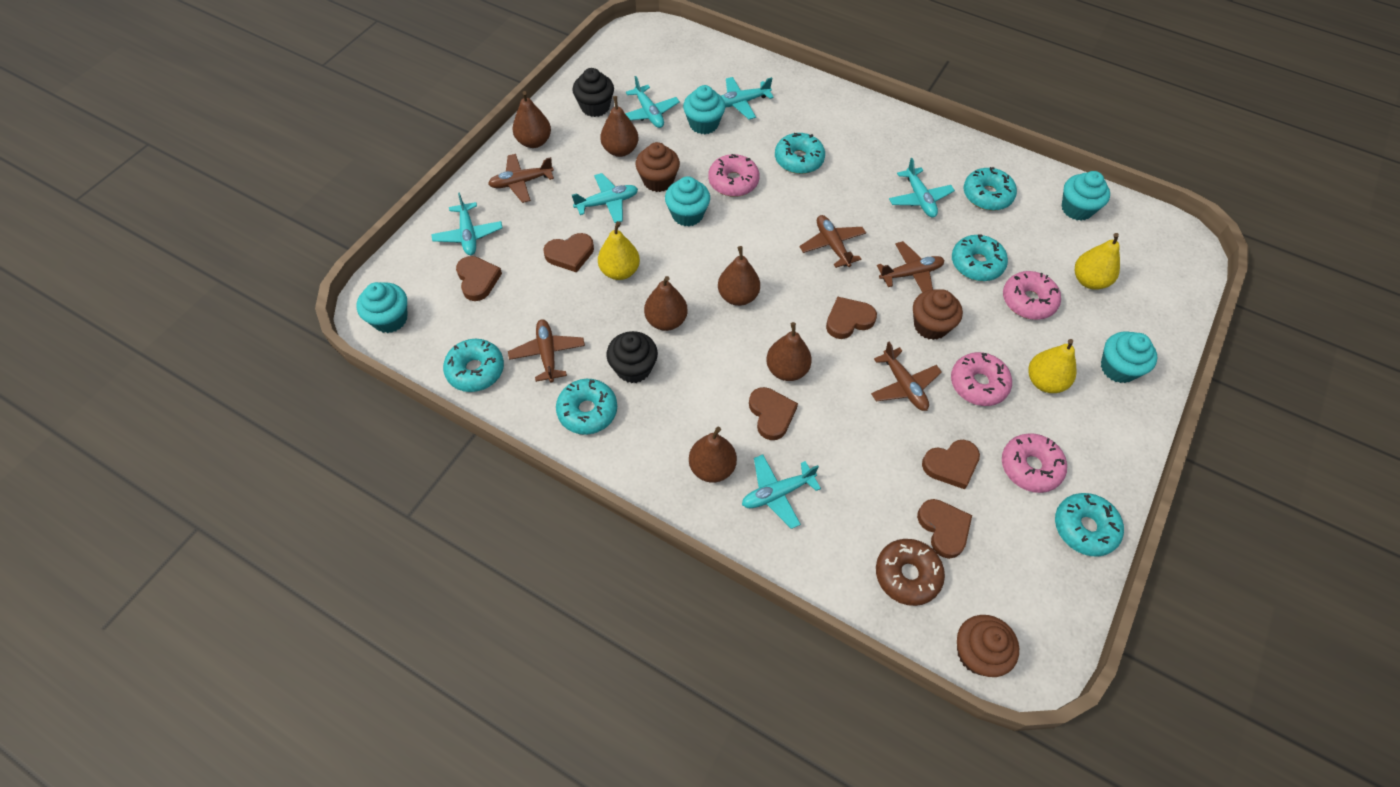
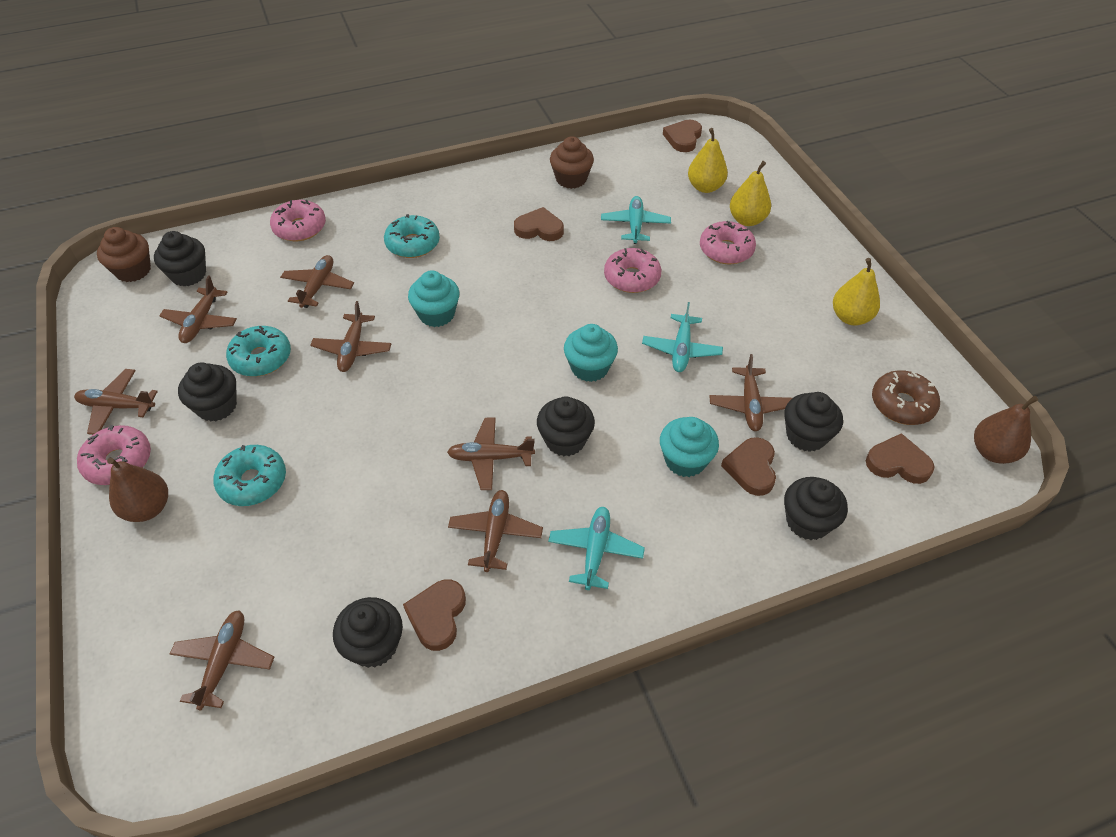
black cupcake: 2 -> 6
brown cupcake: 3 -> 2
brown heart: 6 -> 5
brown pear: 6 -> 2
brown plane: 5 -> 8
turquoise cupcake: 5 -> 3
turquoise donut: 6 -> 3
turquoise plane: 6 -> 3

